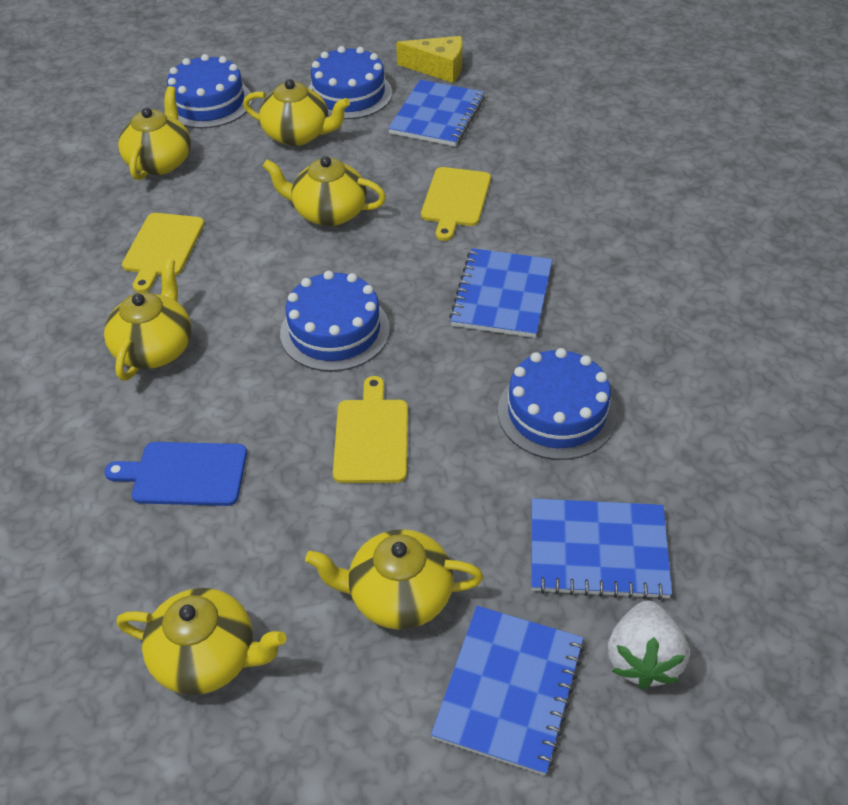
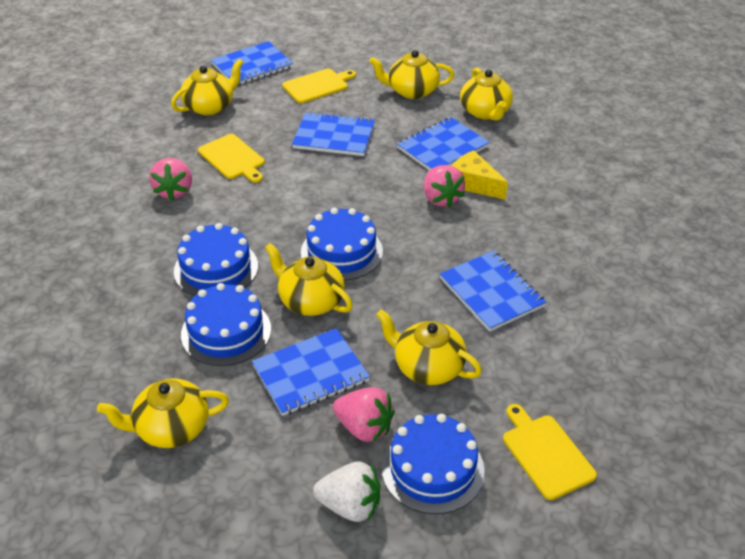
blue cutting board: 1 -> 0
blue notebook: 4 -> 5
pink strawberry: 0 -> 3

